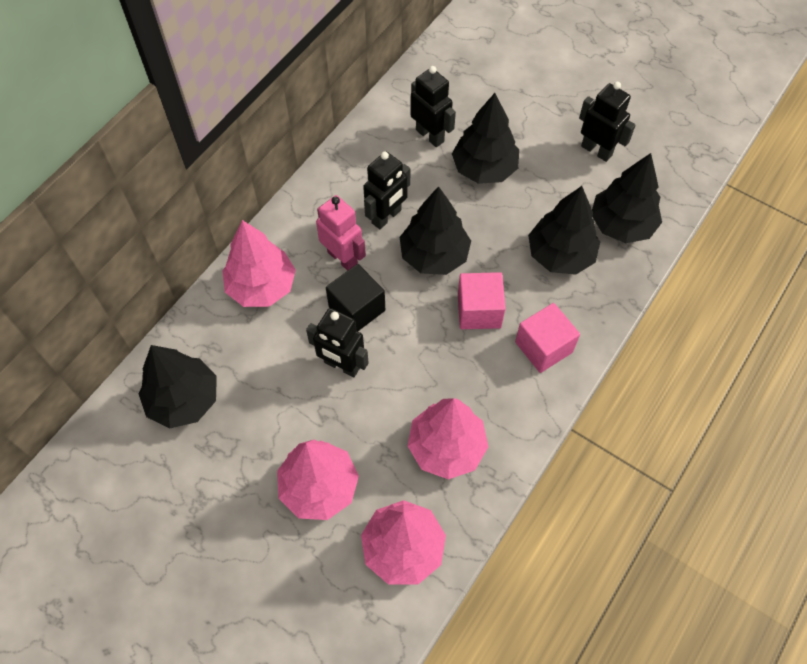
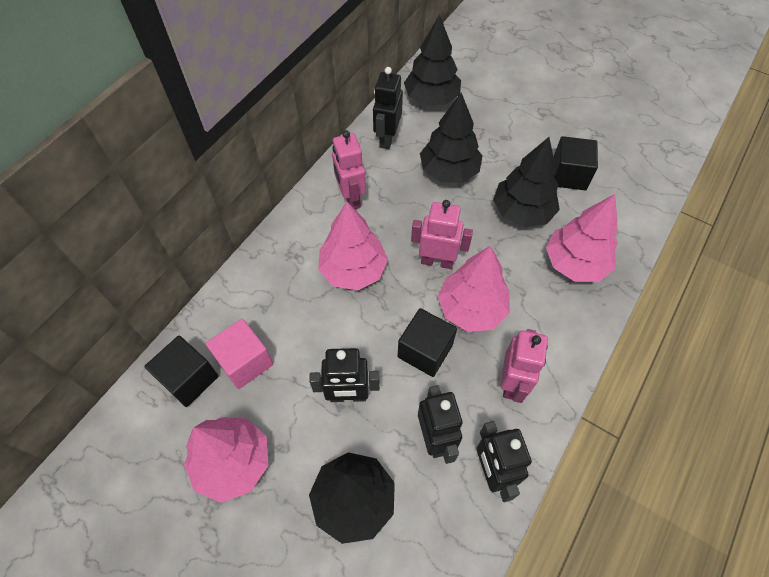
black cube: 1 -> 3
black tree: 5 -> 4
pink cube: 2 -> 1
pink robot: 1 -> 3

